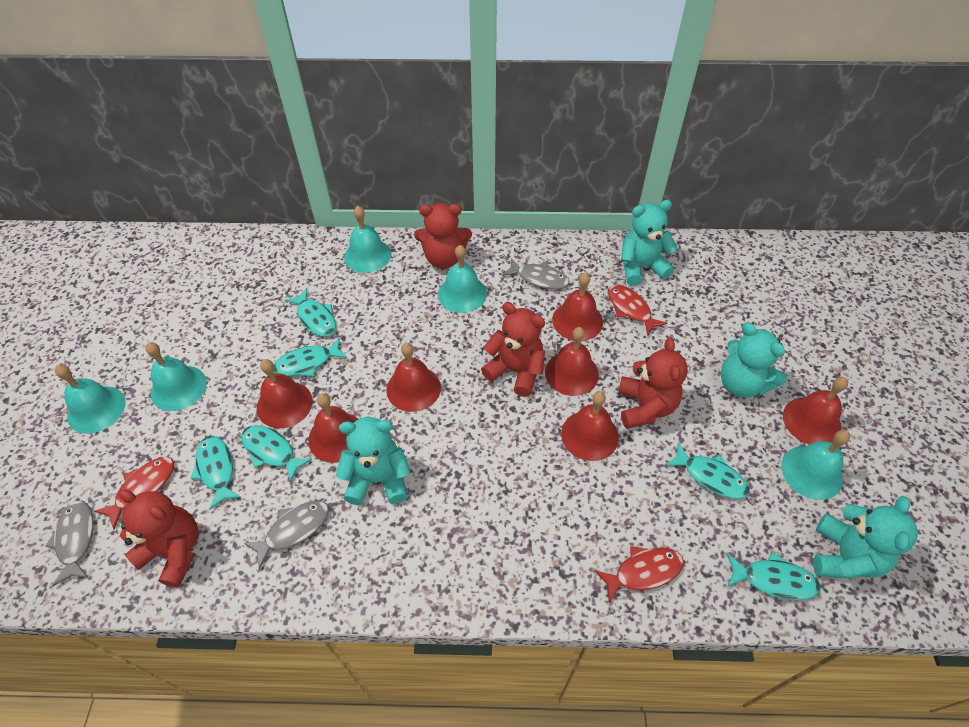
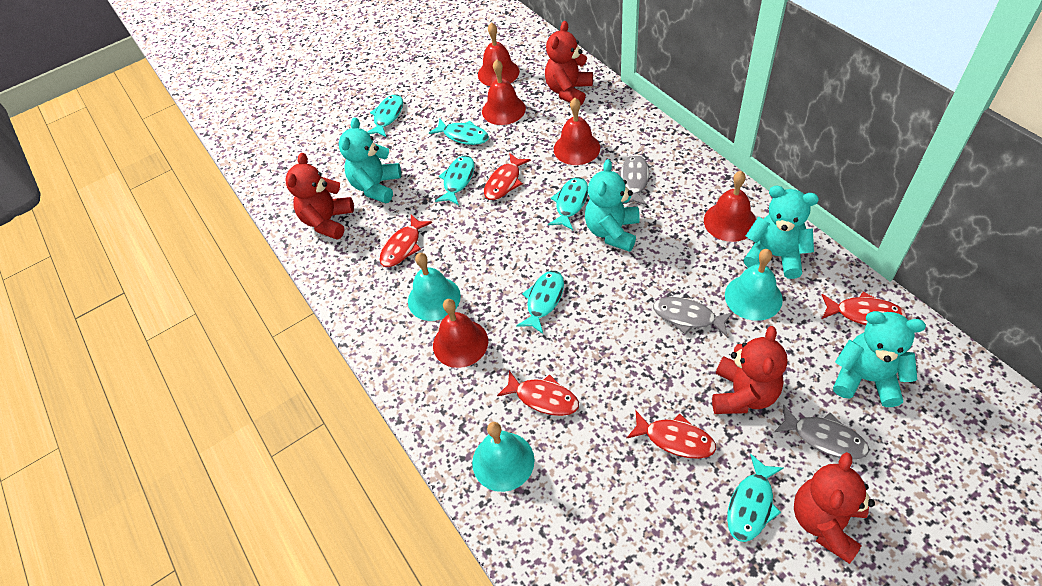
red bell: 7 -> 5
red fish: 3 -> 5
turquoise bell: 5 -> 3

